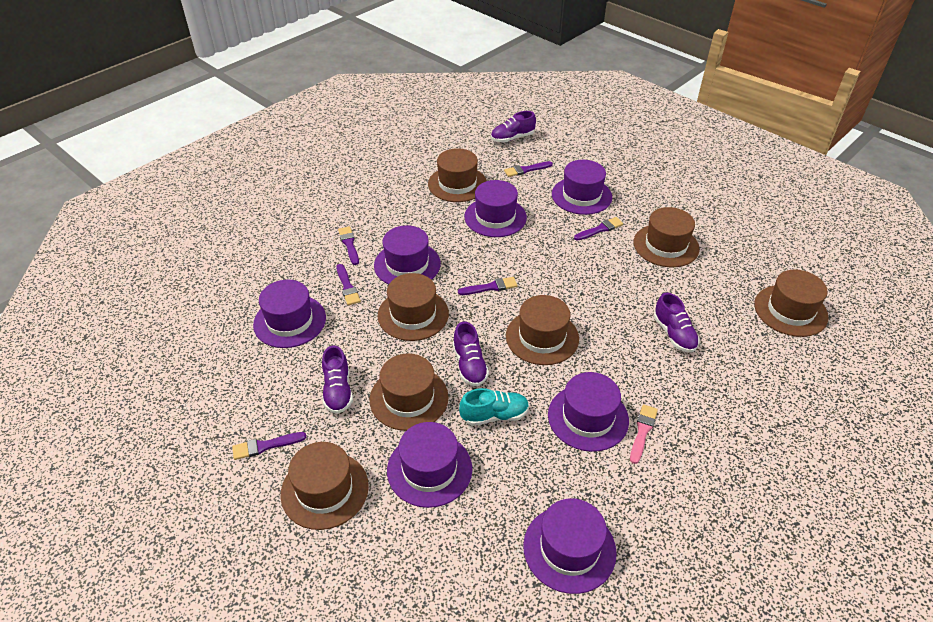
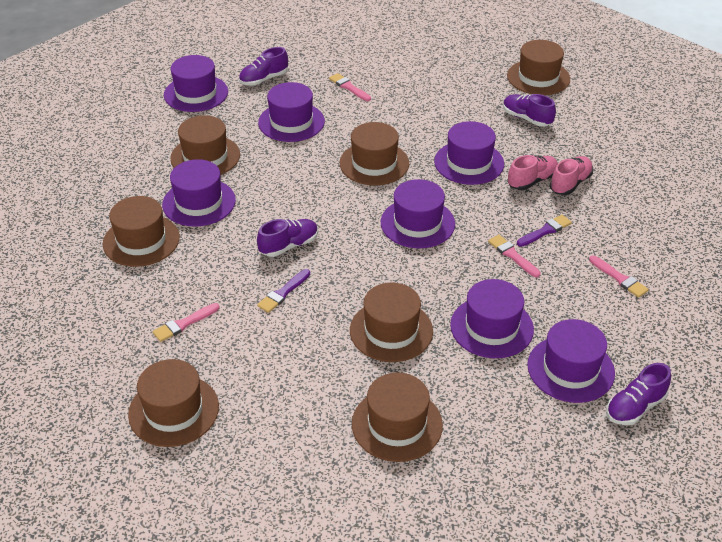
pink brush: 1 -> 4
pink shoe: 0 -> 2
purple brush: 6 -> 2
turquoise shoe: 1 -> 0

